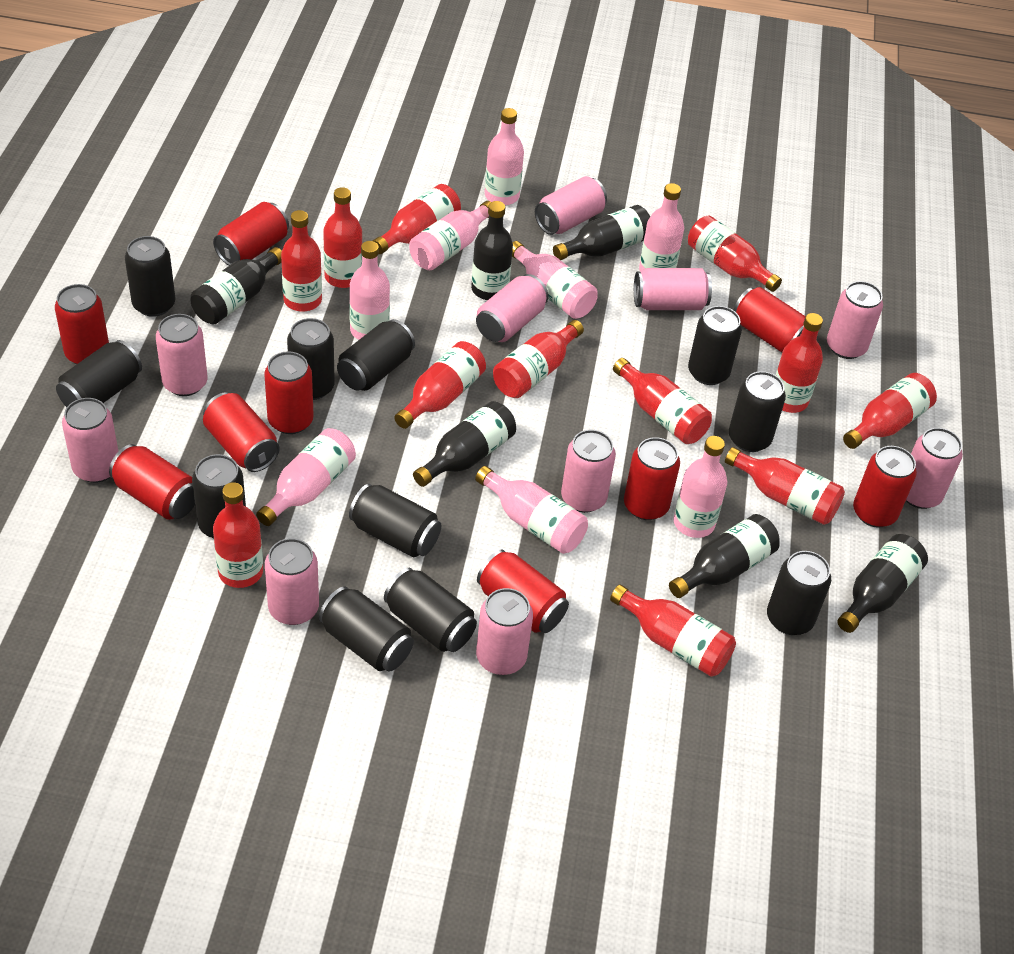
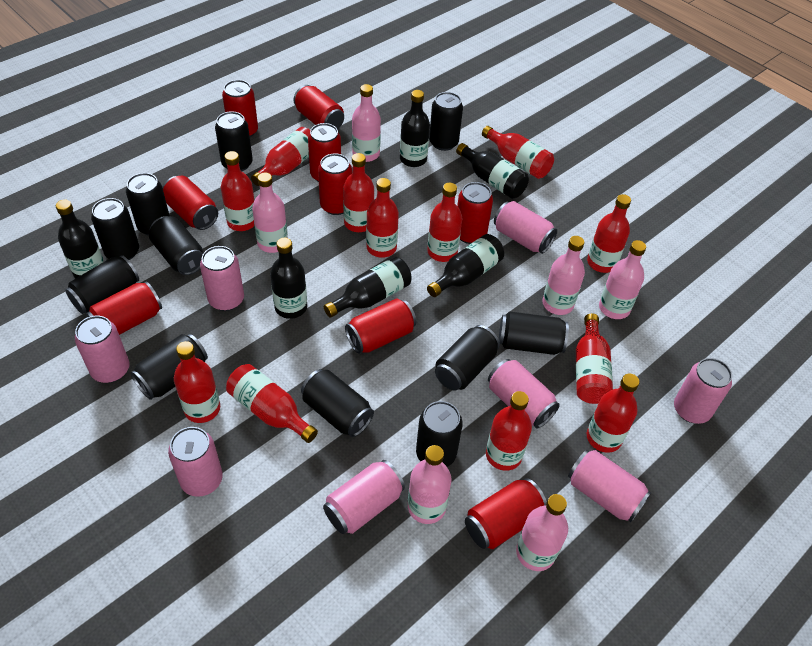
pink bottle: 8 -> 6
pink can: 10 -> 8

